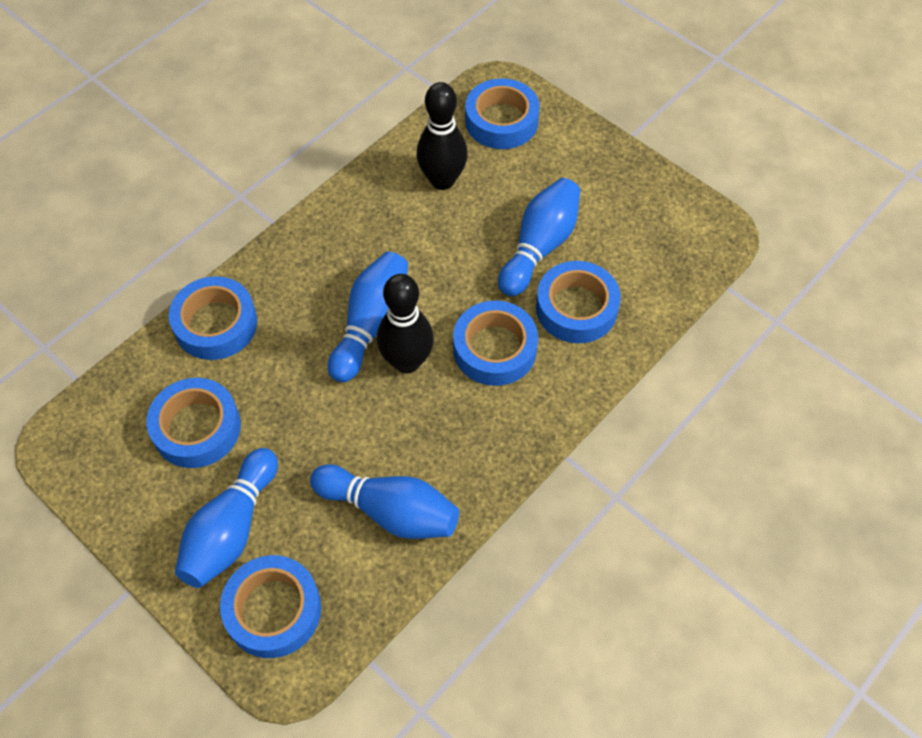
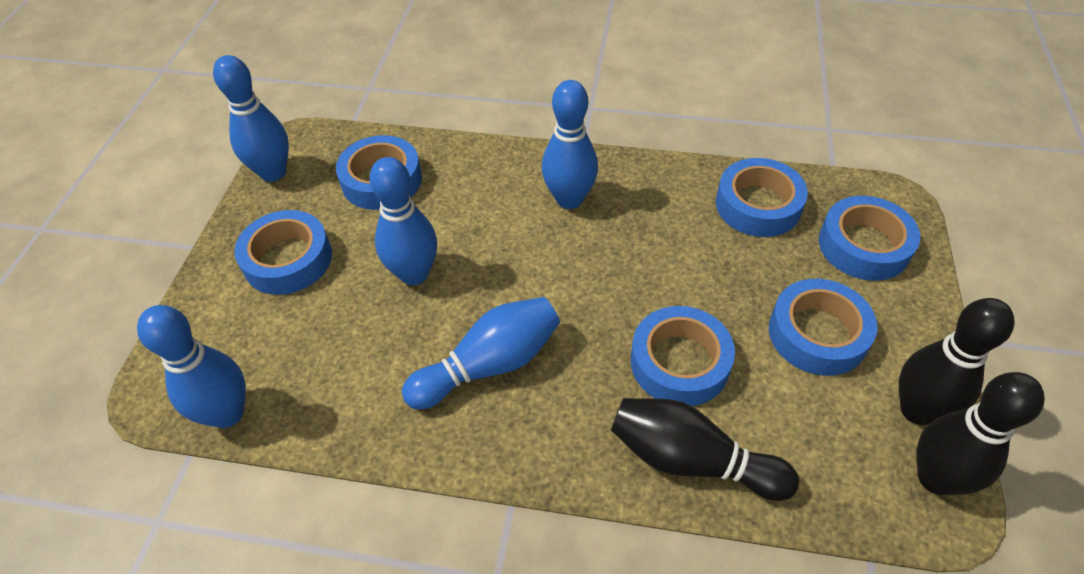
black bowling pin: 2 -> 3
blue bowling pin: 4 -> 5

